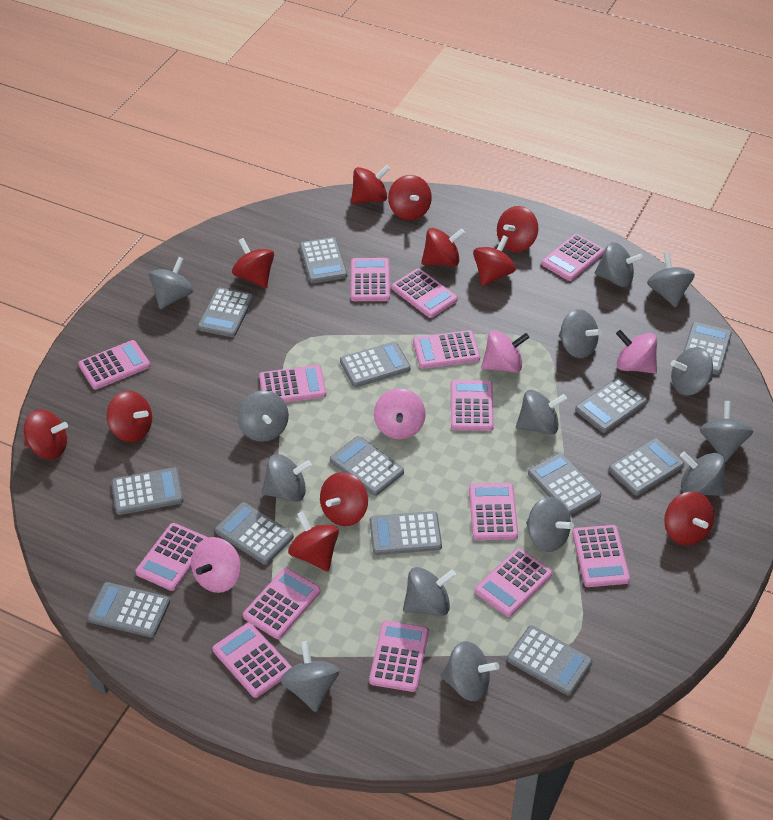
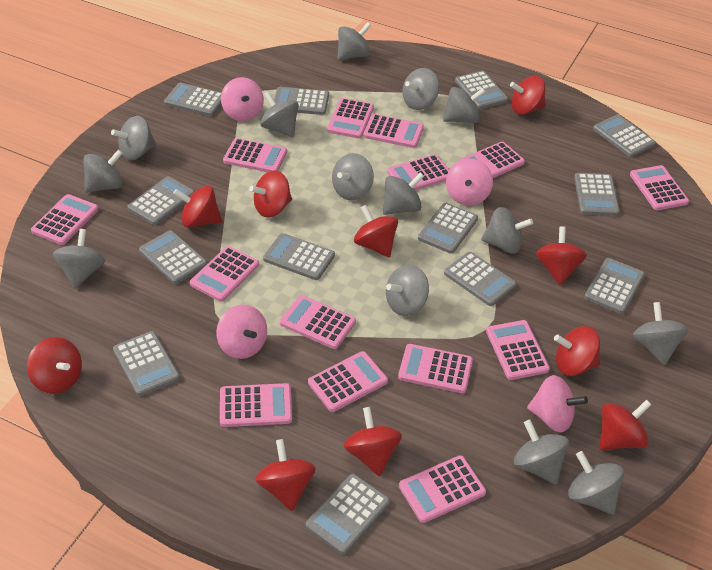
red spinning top: 11 -> 10

